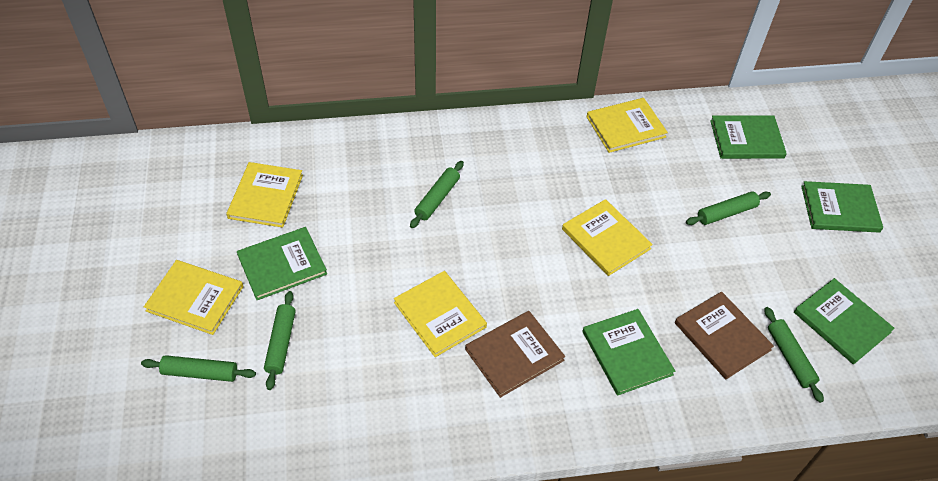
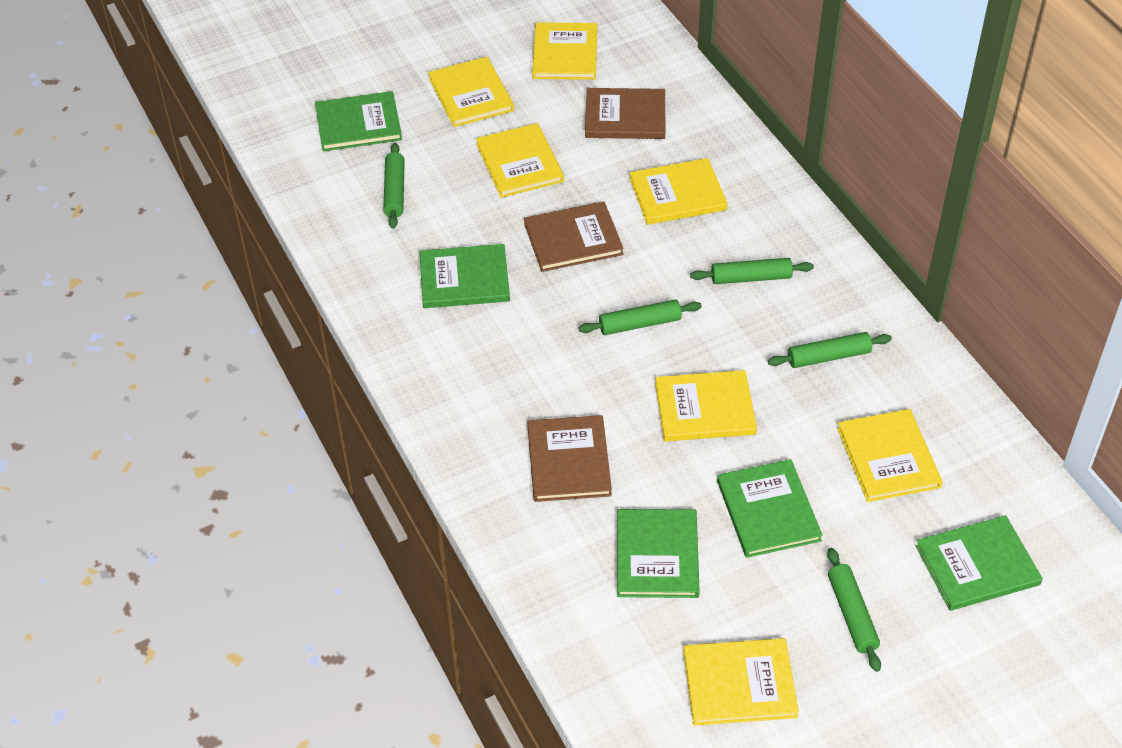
brown book: 2 -> 3
yellow book: 5 -> 7

